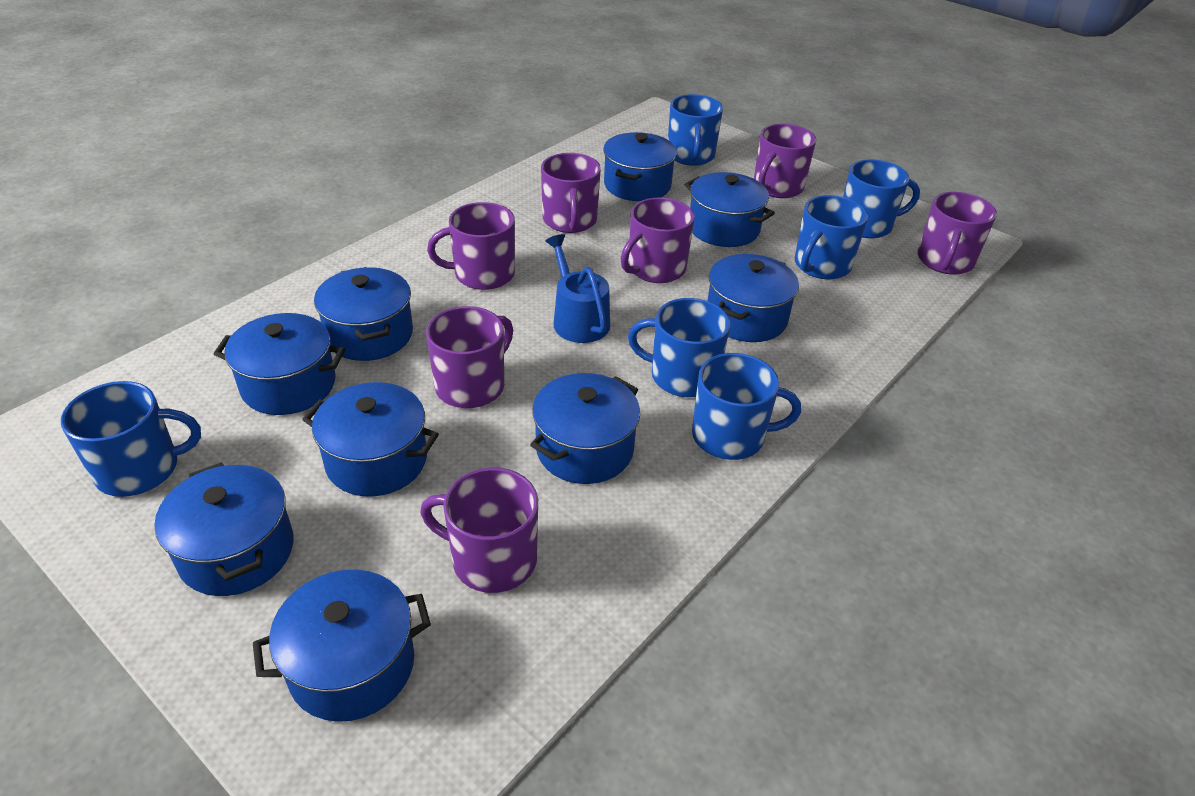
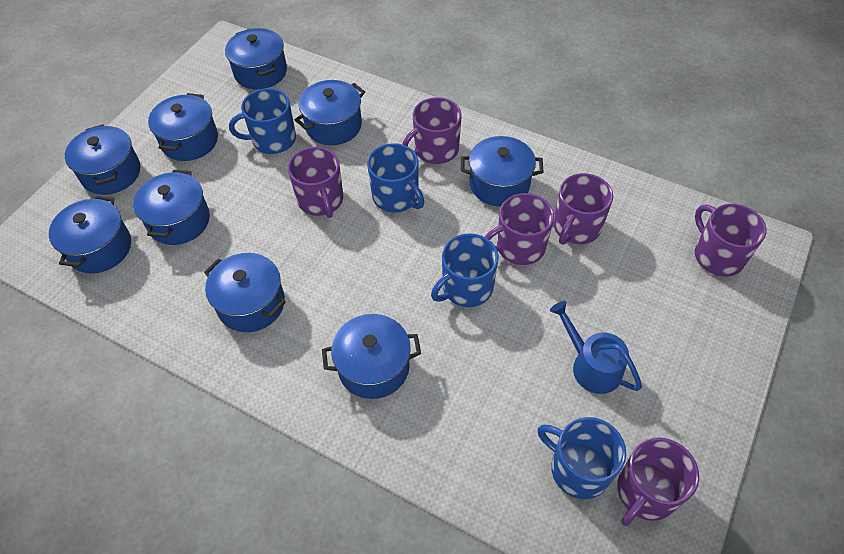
blue mug: 6 -> 4
purple mug: 7 -> 6

